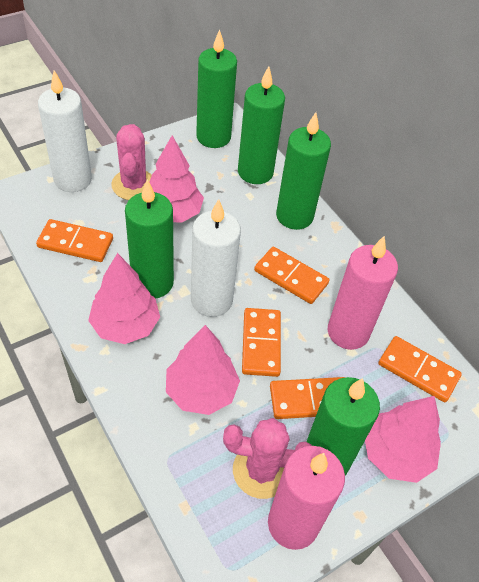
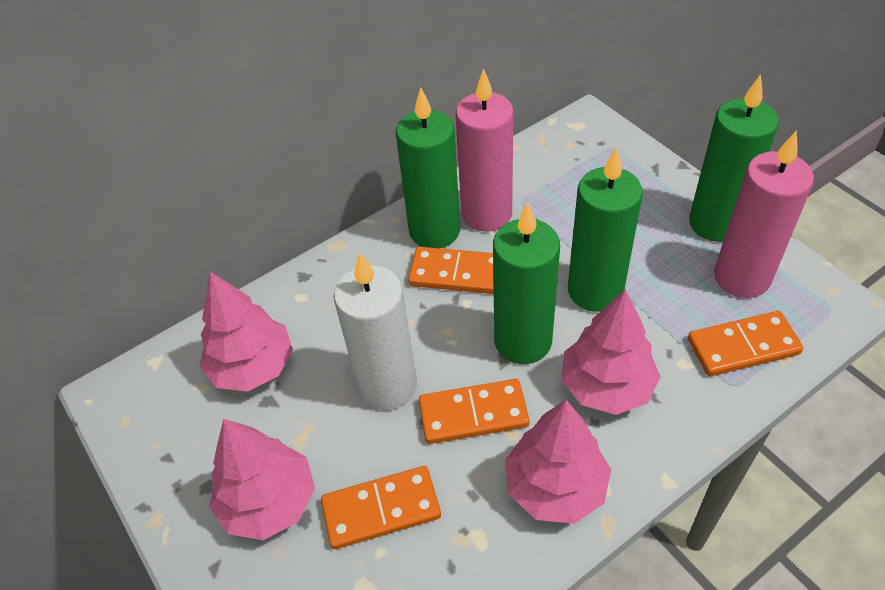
green candle: 5 -> 4
orange domino: 5 -> 4
pink cactus: 2 -> 0
white candle: 2 -> 1

